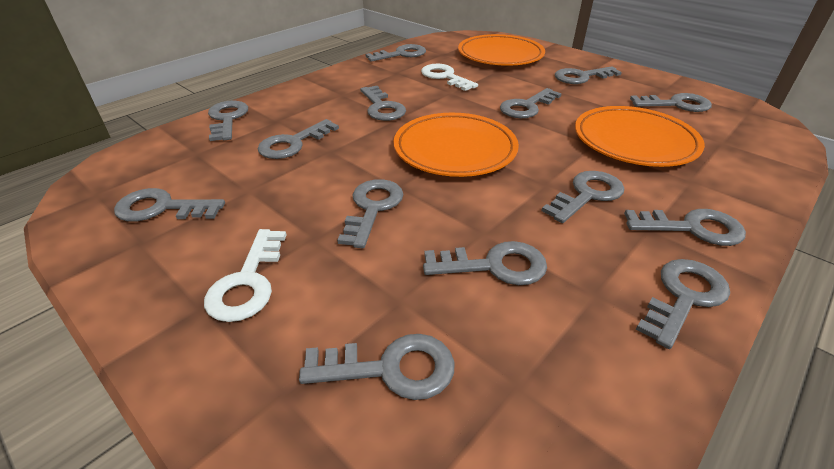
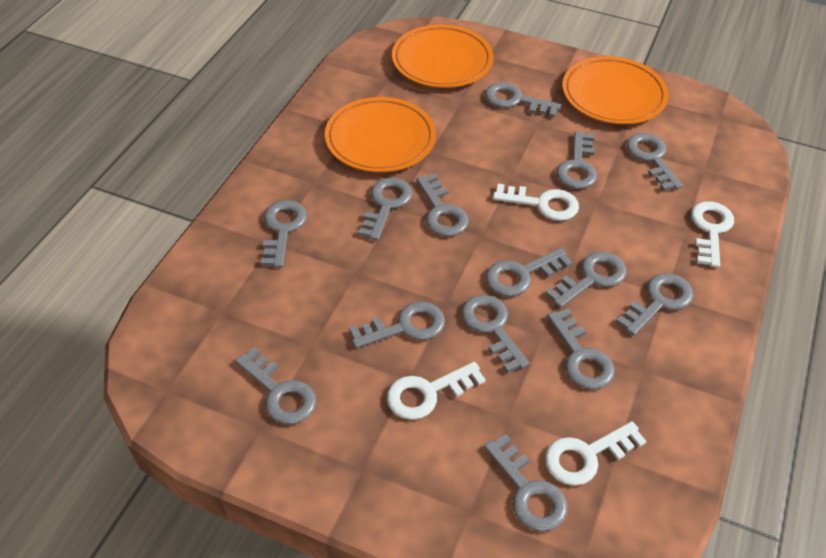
white key: 2 -> 4

